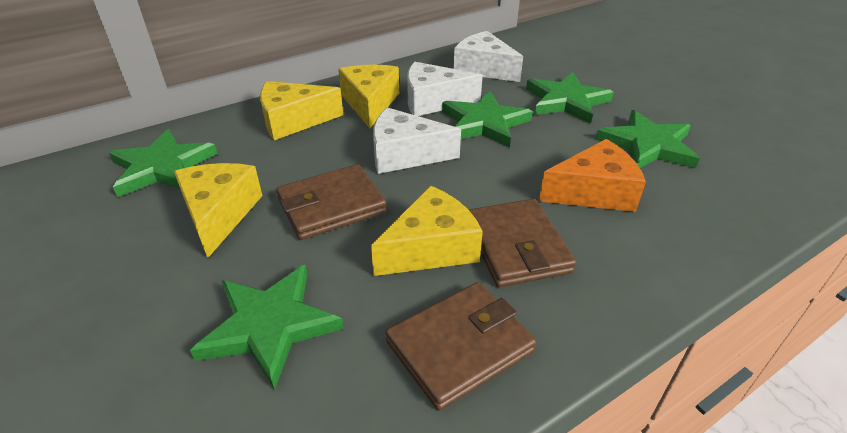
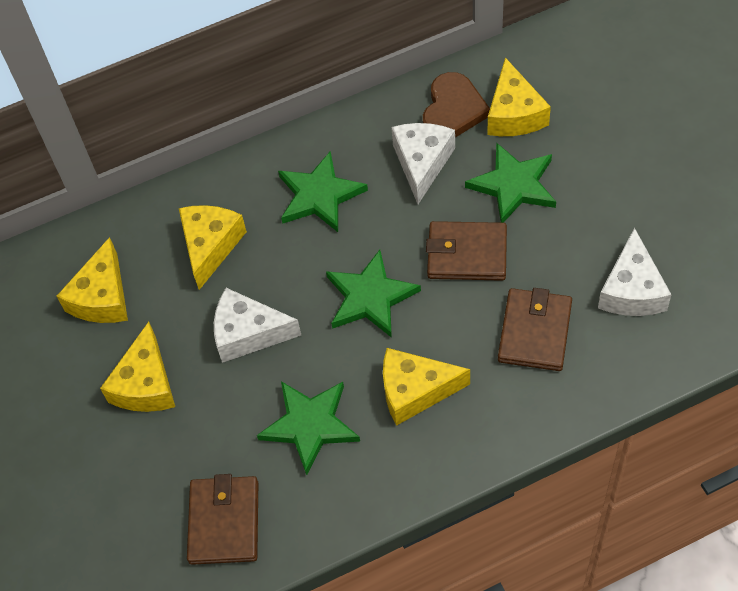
brown heart: 0 -> 1
green star: 5 -> 4
orange cheese: 1 -> 0
yellow cheese: 4 -> 5

